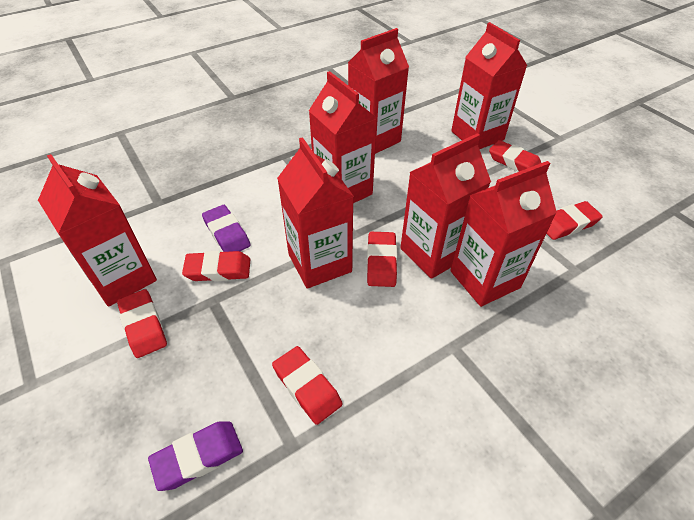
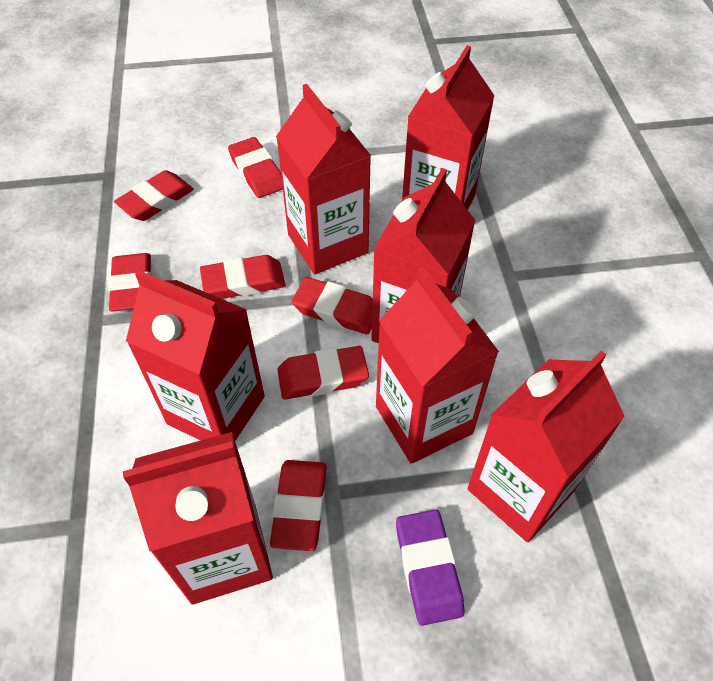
purple eraser: 2 -> 1
red eraser: 6 -> 7

